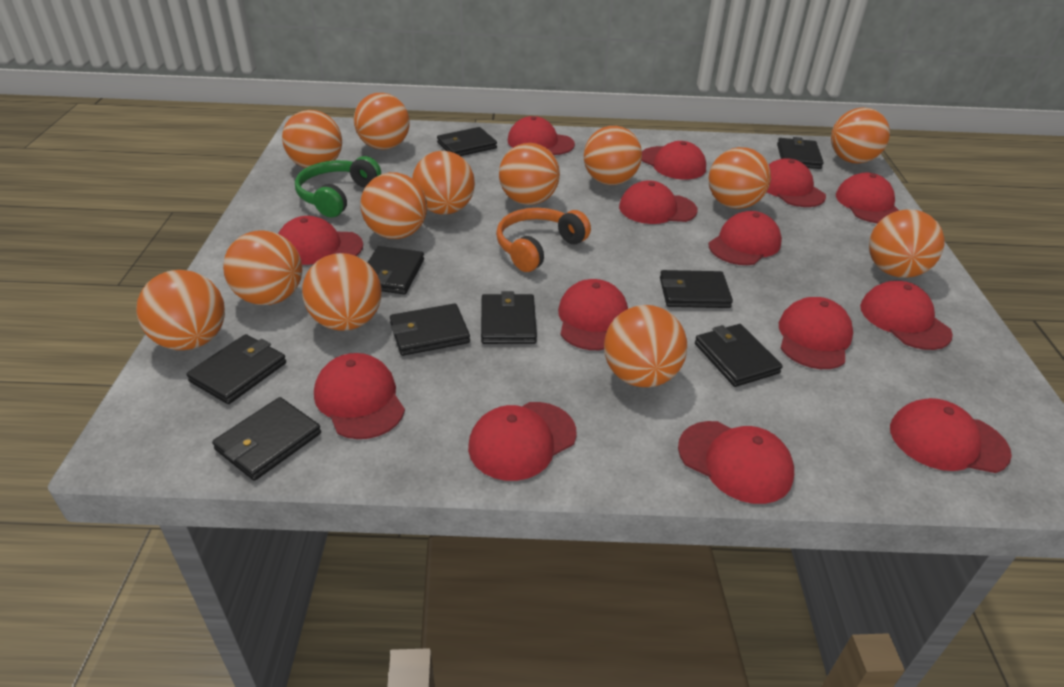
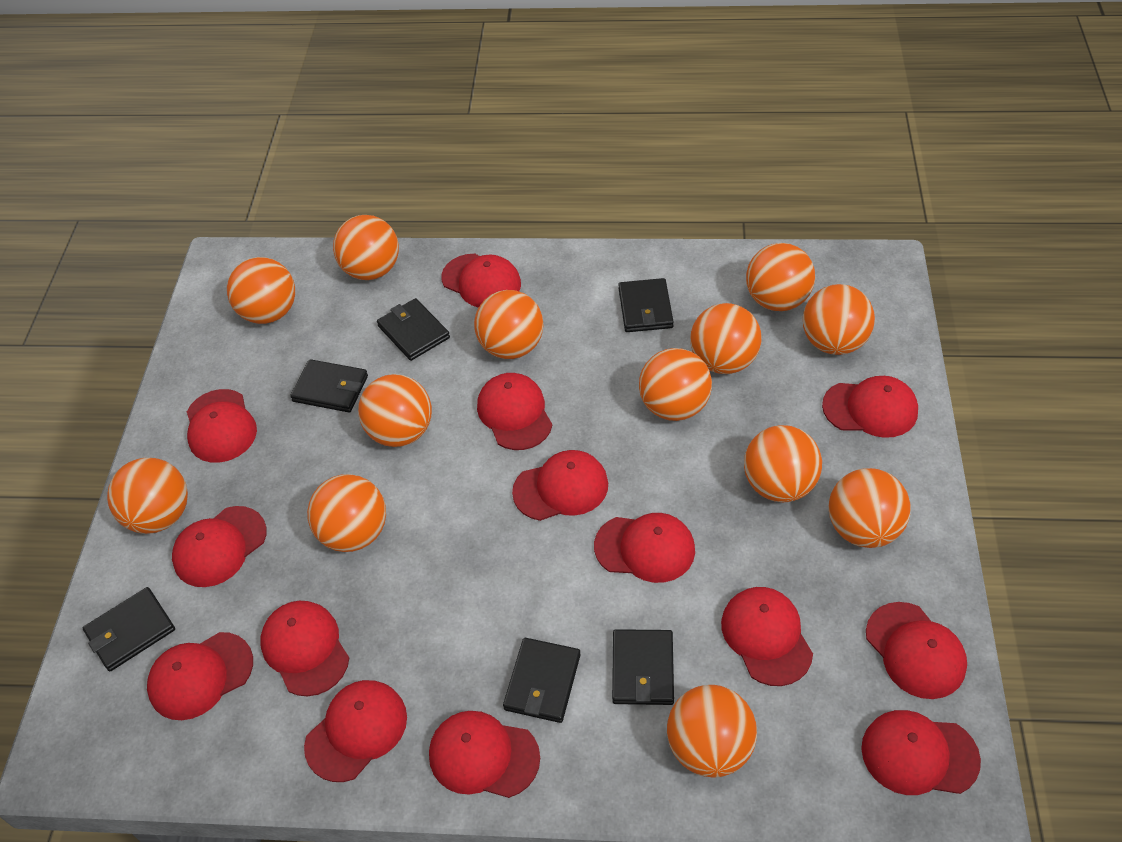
black wallet: 9 -> 6
green headphones: 1 -> 0
orange headphones: 1 -> 0

